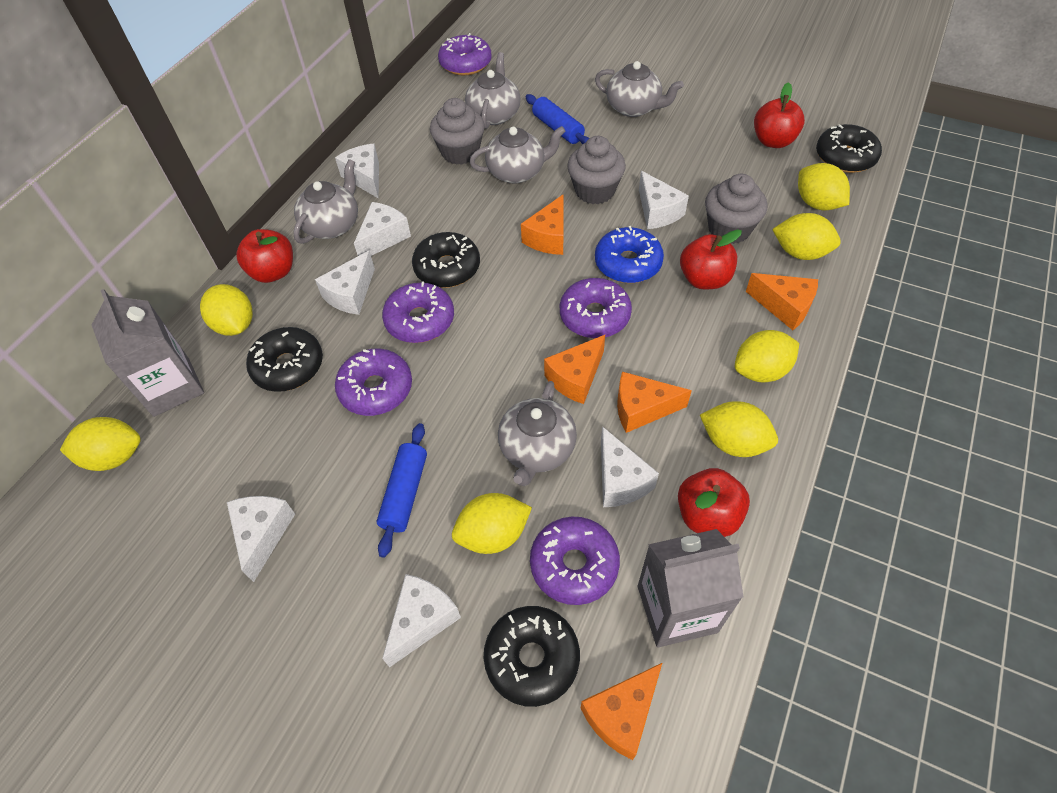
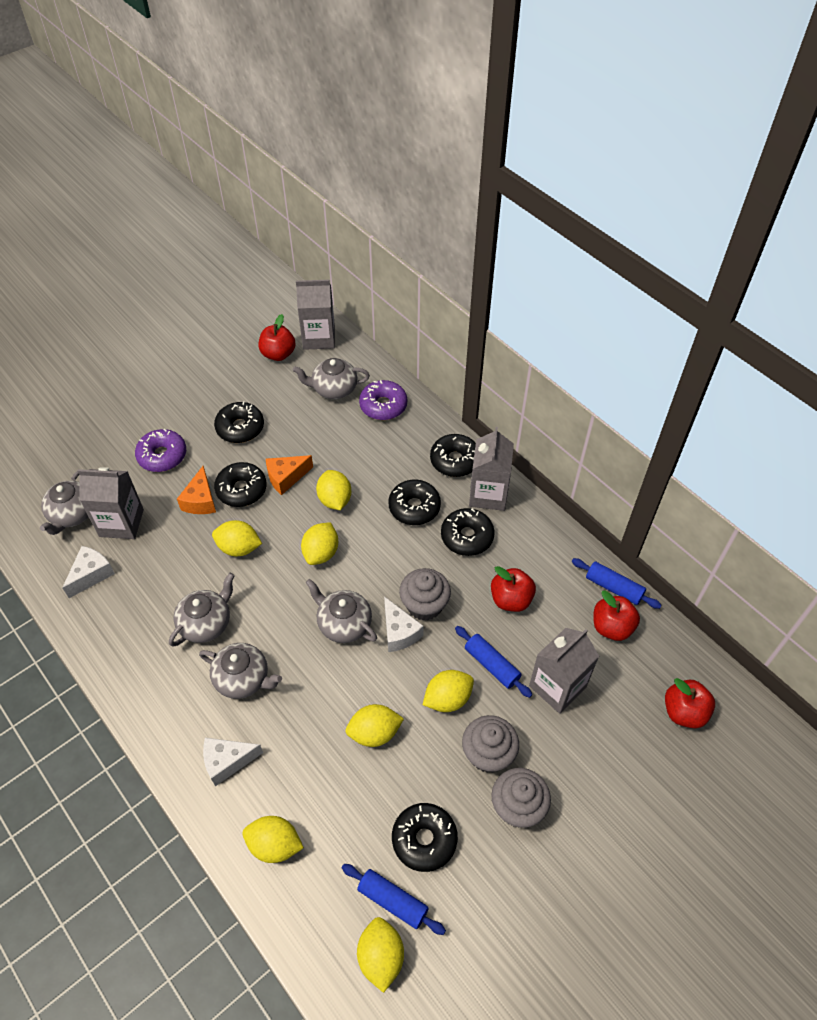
black donut: 4 -> 6
blue donut: 1 -> 0
blue rolling pin: 2 -> 3
grey carton: 2 -> 4
orange cheese: 5 -> 2
purple donut: 5 -> 2
white cheese: 7 -> 3

